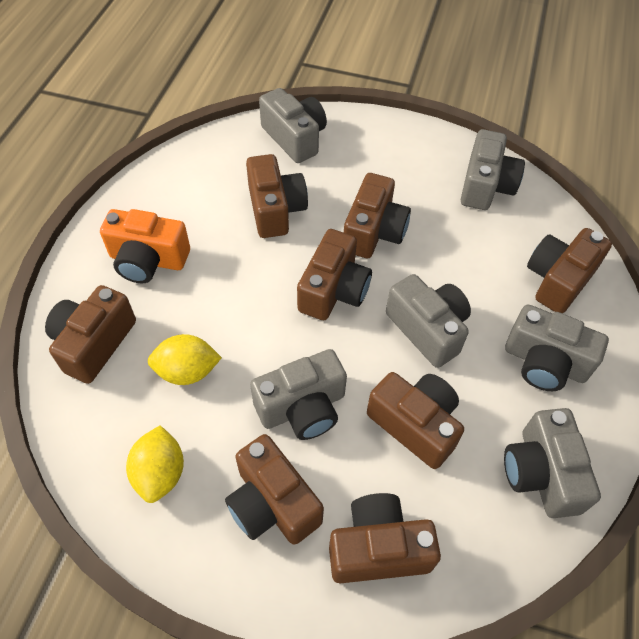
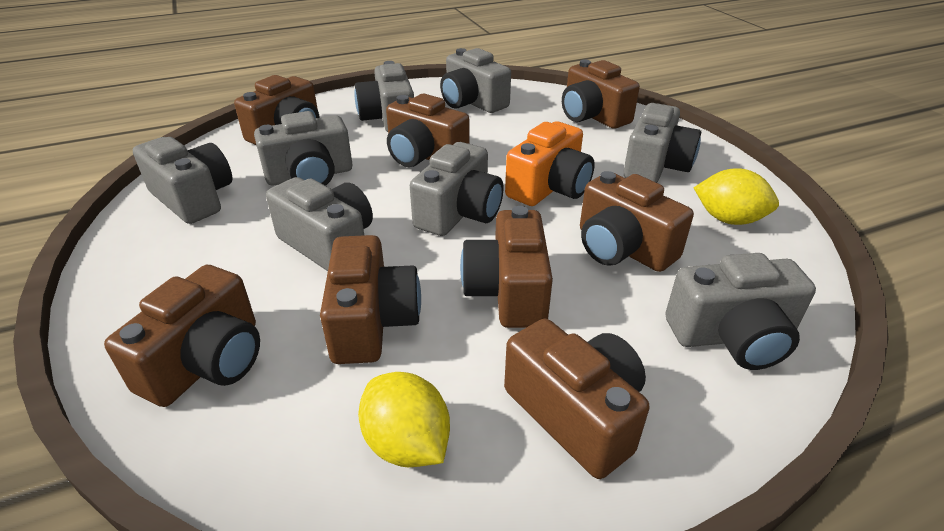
grey camera: 6 -> 8

